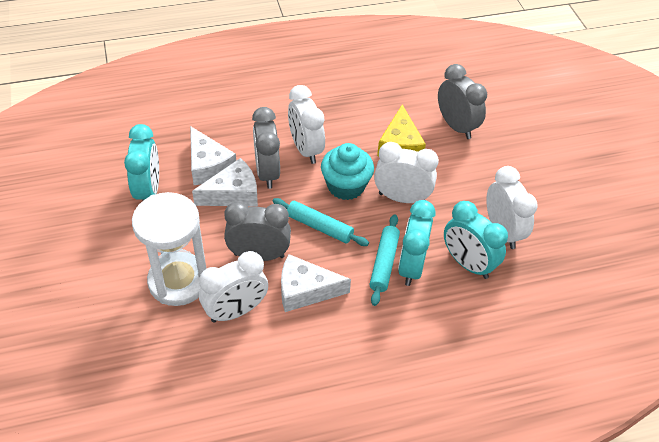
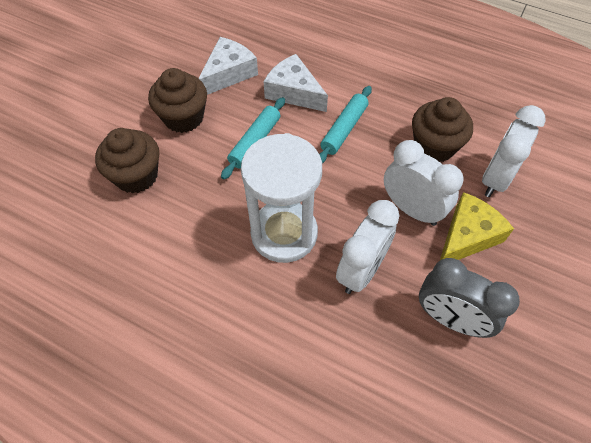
brown cupcake: 0 -> 3
grey clock: 3 -> 1
turquoise clock: 3 -> 0
turquoise cupcake: 1 -> 0
white cheese: 3 -> 2
white clock: 4 -> 3

